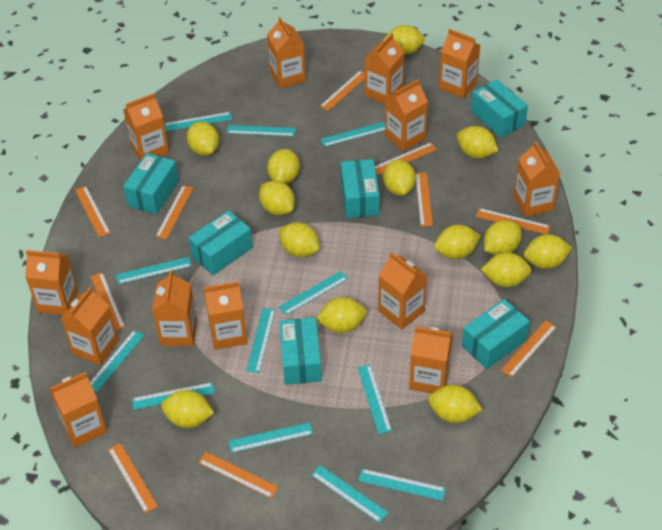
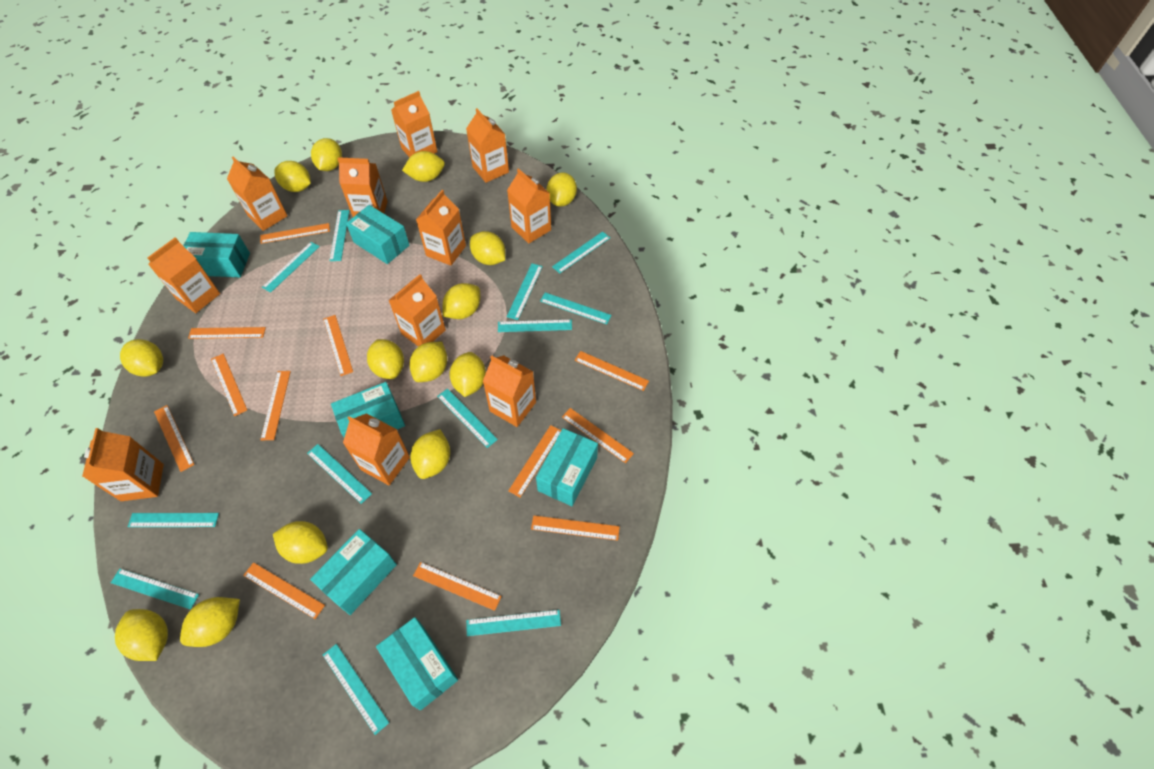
orange carton: 13 -> 11
orange ruler: 10 -> 12

